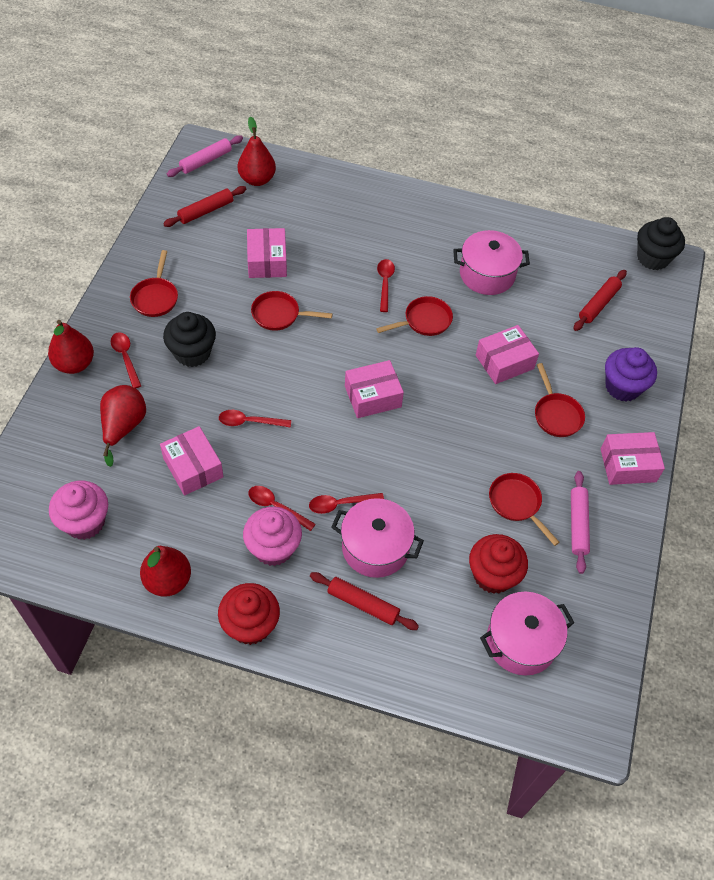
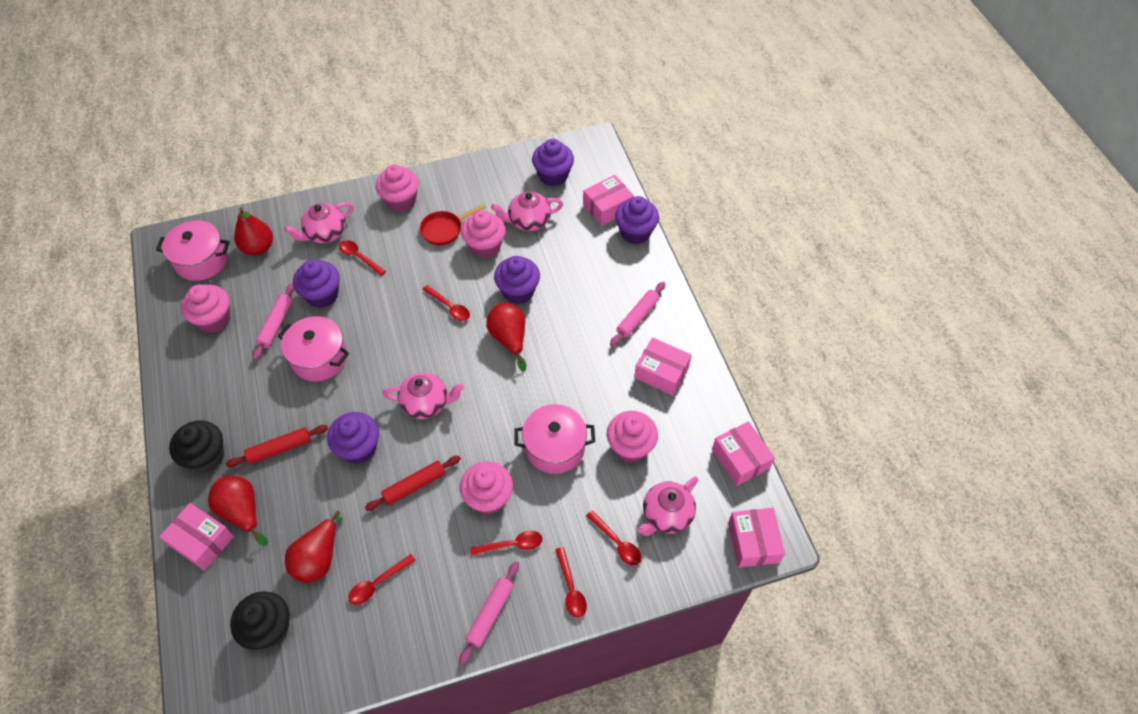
pink cupcake: 2 -> 5
pink rolling pin: 2 -> 3
pink teapot: 0 -> 4
purple cupcake: 1 -> 5
red cupcake: 2 -> 0
red pan: 5 -> 1
red rolling pin: 3 -> 2
red spoon: 5 -> 6

